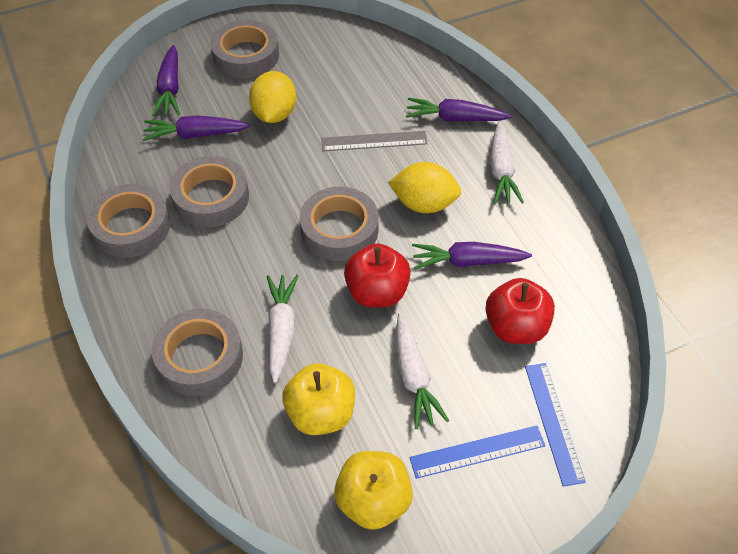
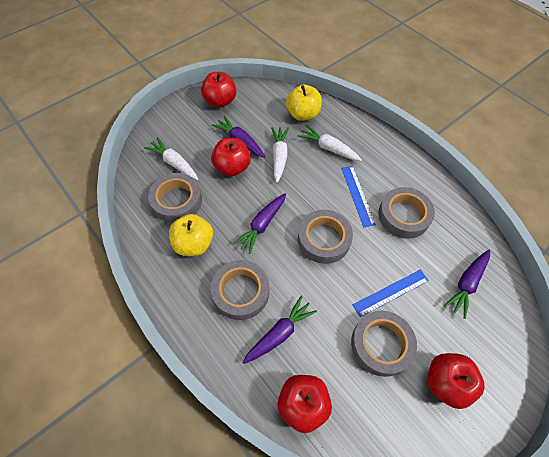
grey ruler: 1 -> 0
red apple: 2 -> 4
yellow lemon: 2 -> 0

